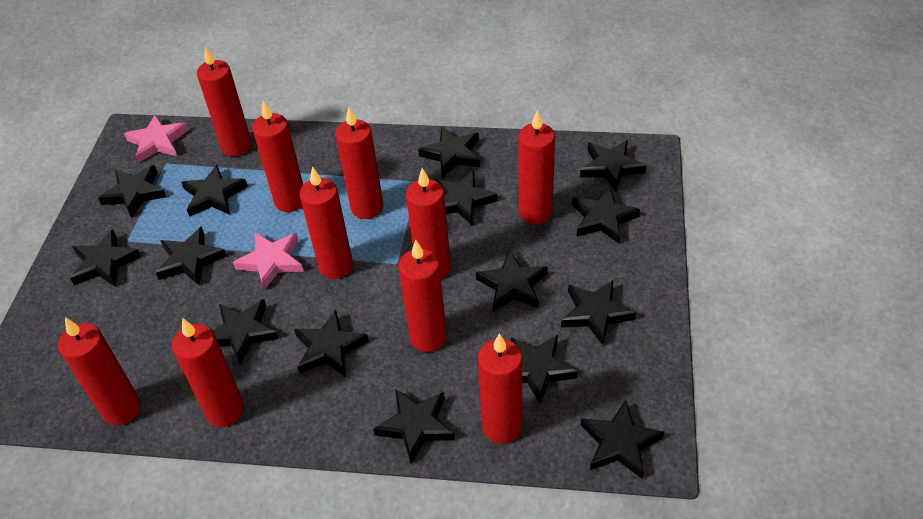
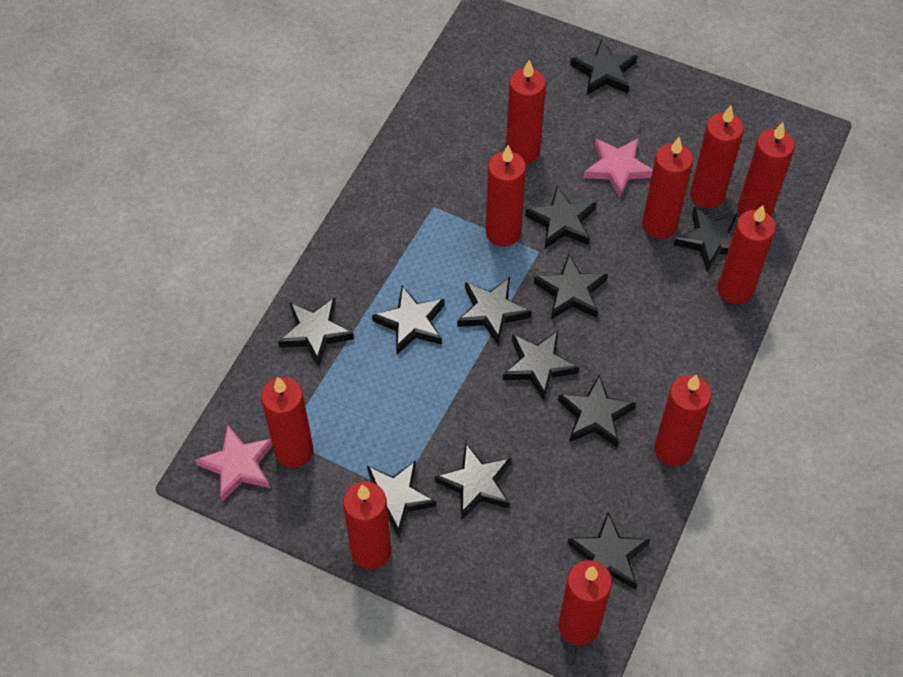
black star: 15 -> 12

